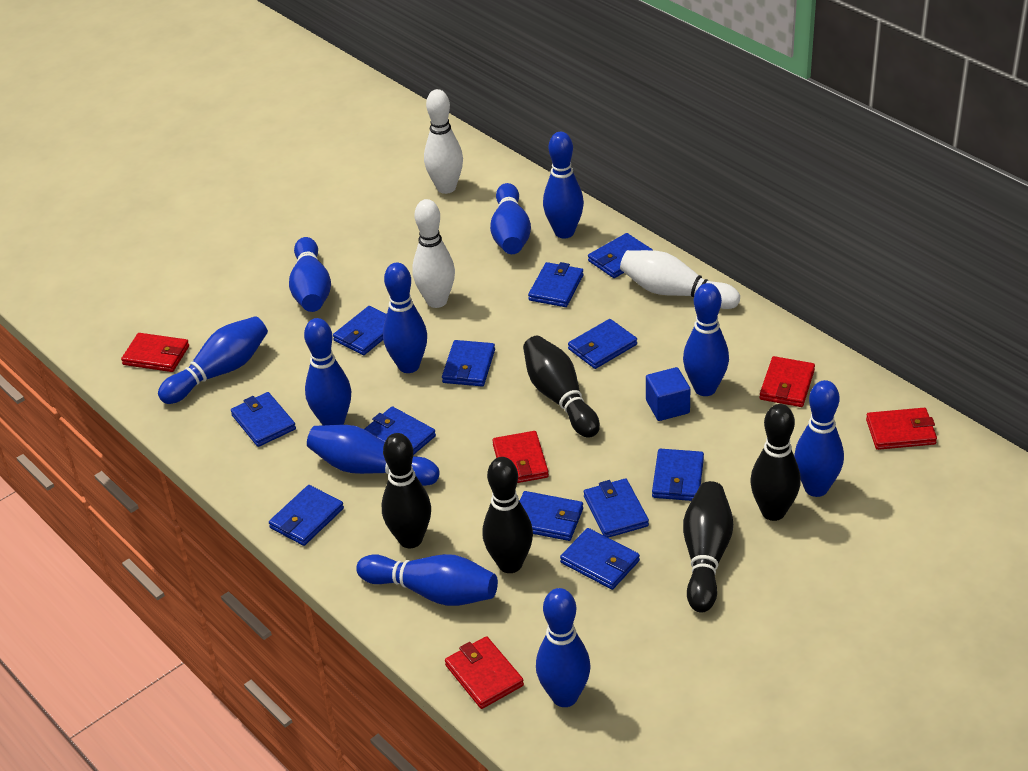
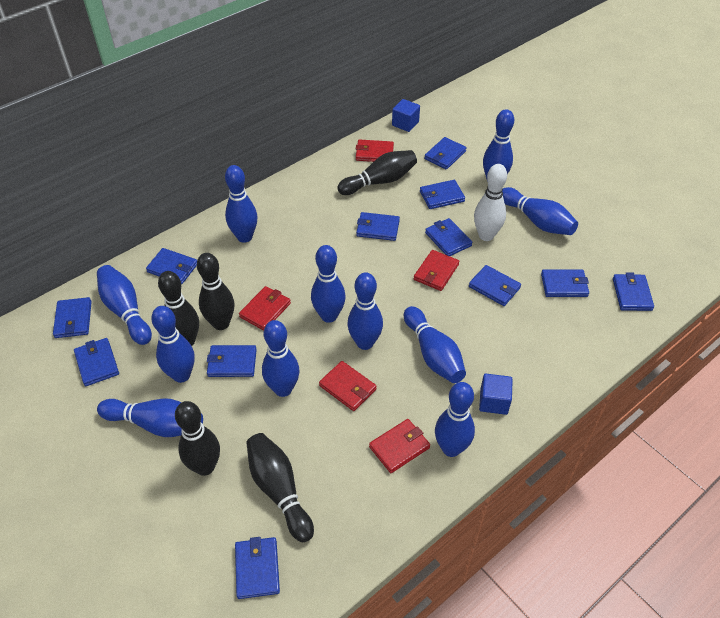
blue cube: 1 -> 2
white bowling pin: 3 -> 1

